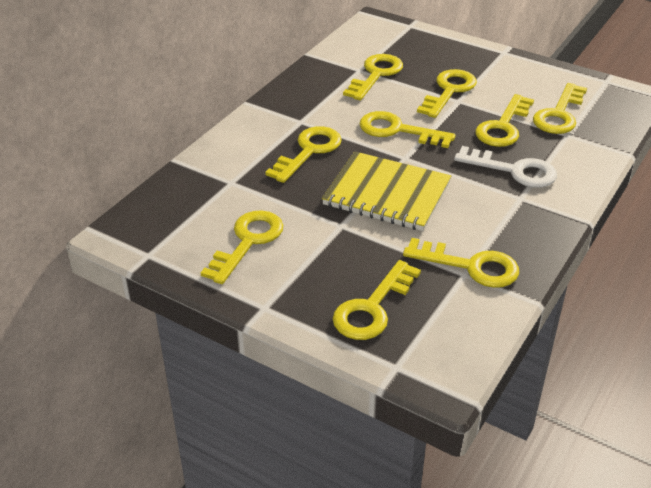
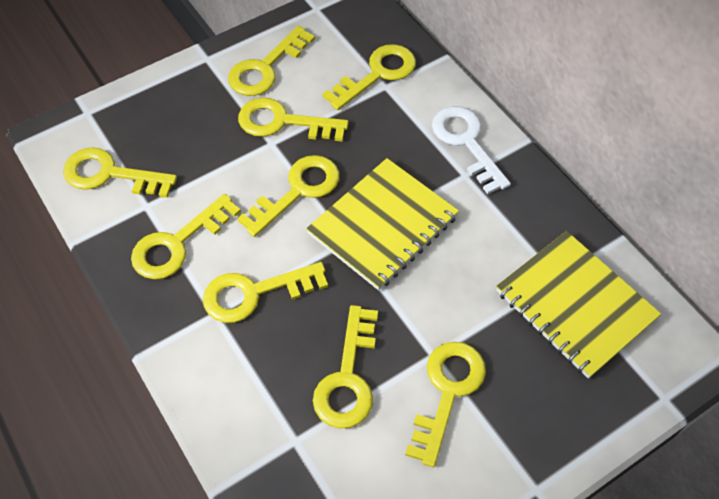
yellow notebook: 1 -> 2

